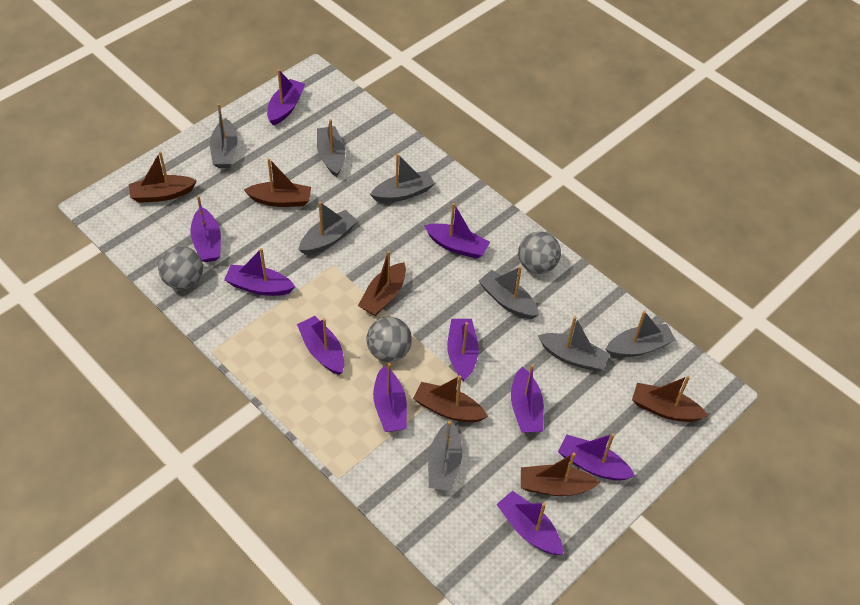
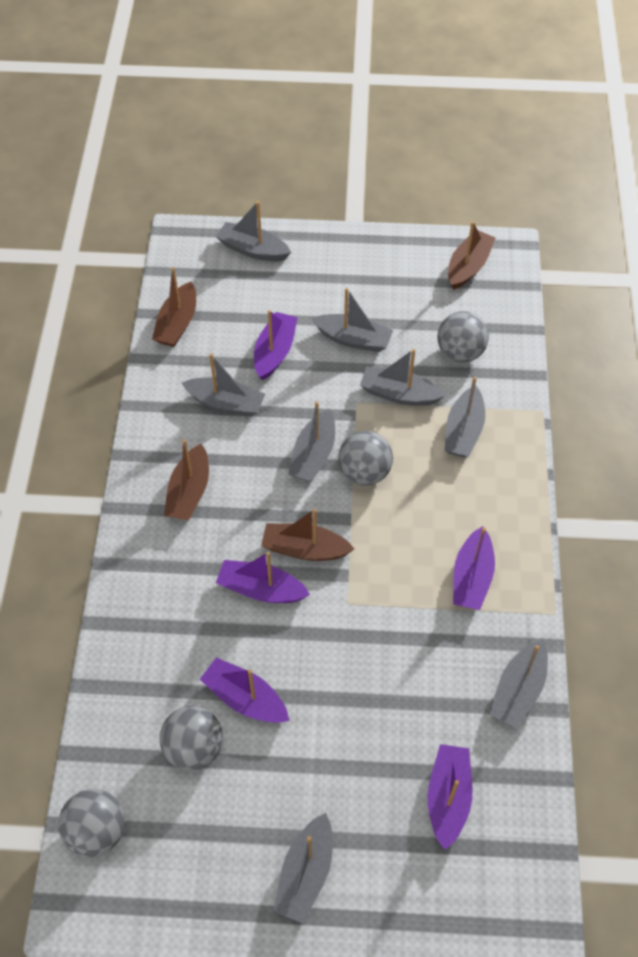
brown boat: 6 -> 4
grey ball: 3 -> 4
purple boat: 10 -> 5

